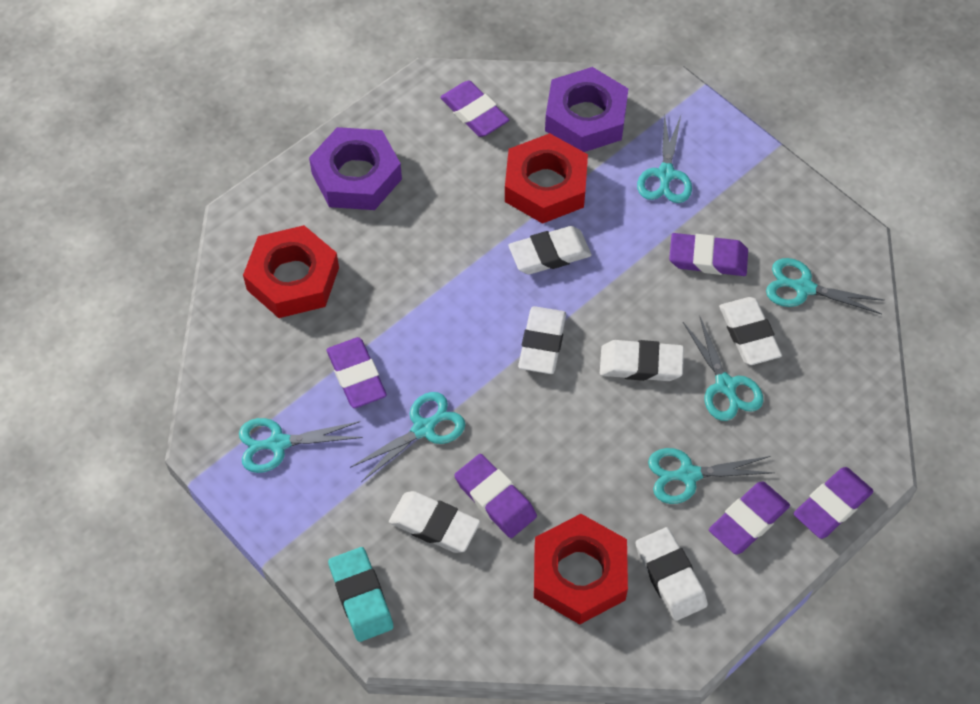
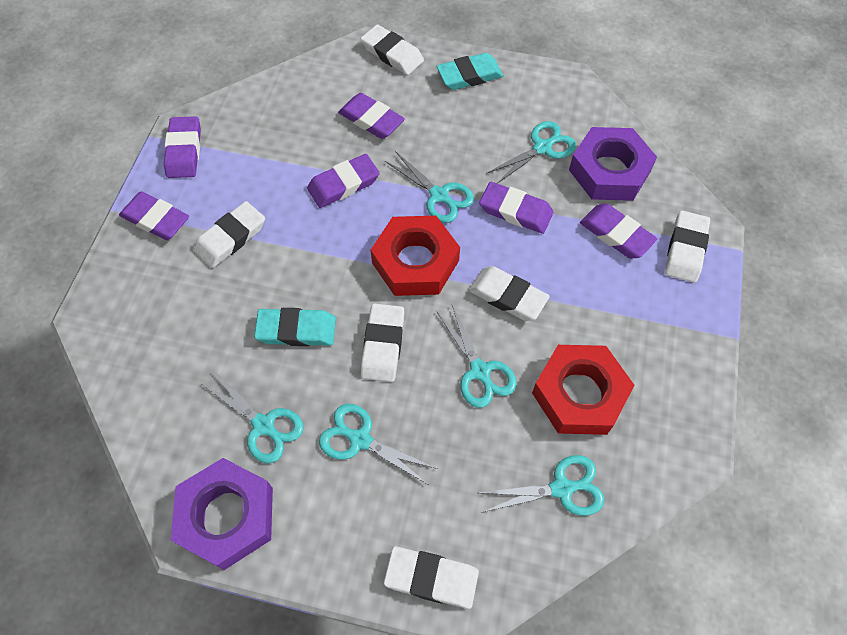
red nut: 3 -> 2
turquoise eraser: 1 -> 2

